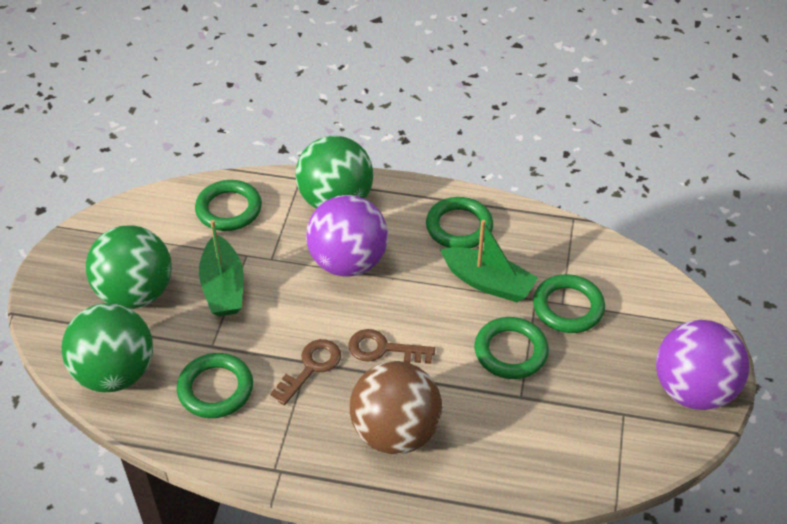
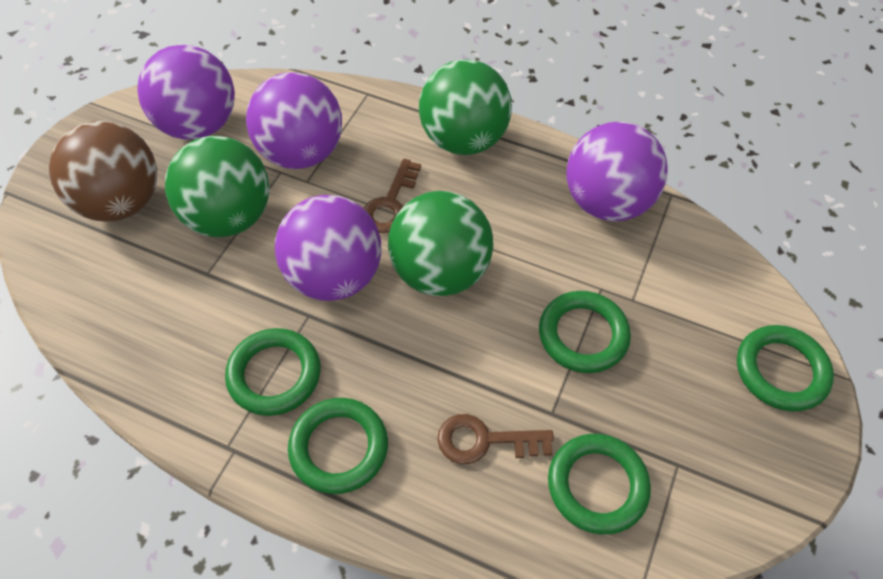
green boat: 2 -> 0
purple ball: 2 -> 4

